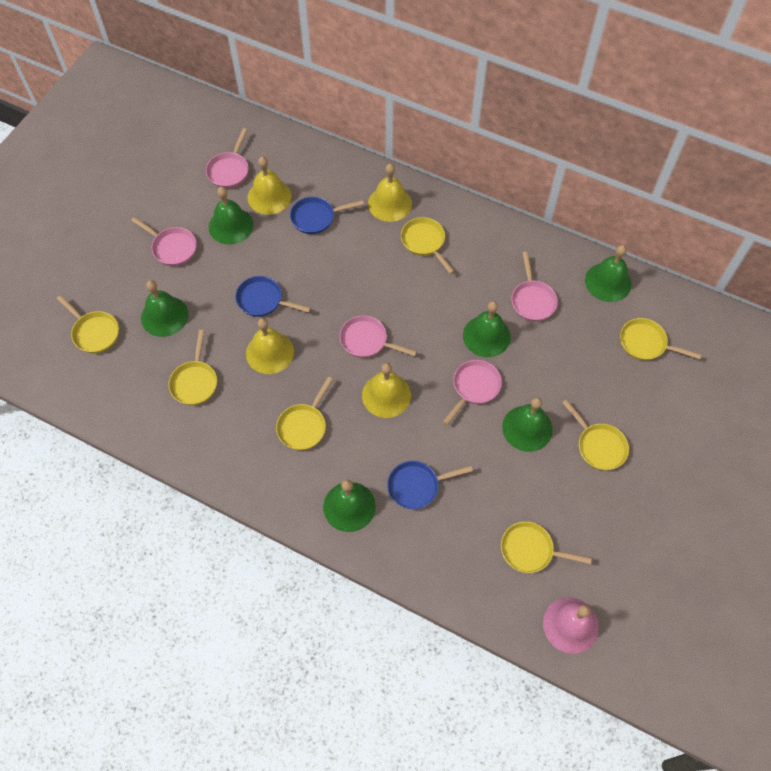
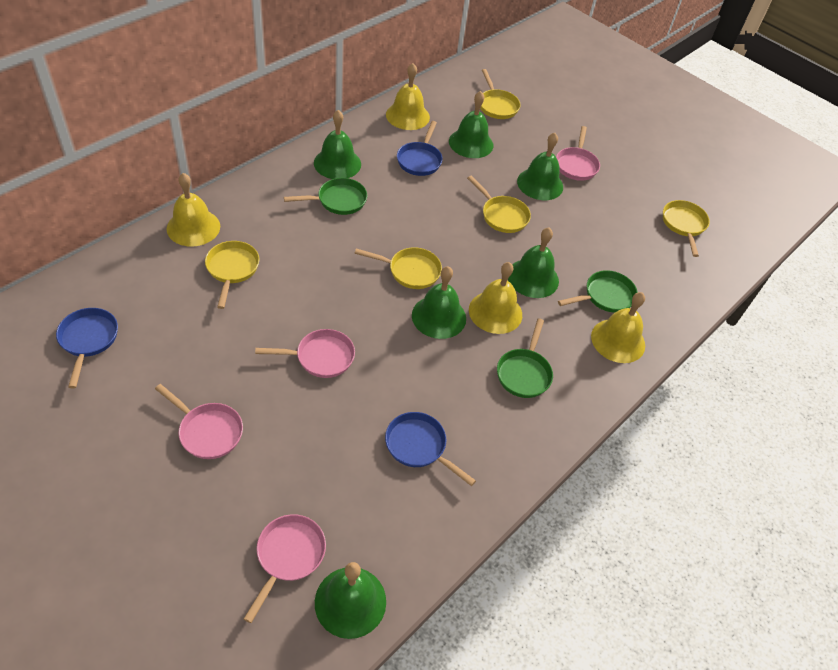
green pan: 0 -> 3
pink bell: 1 -> 0
pink pan: 5 -> 4
yellow pan: 7 -> 5

